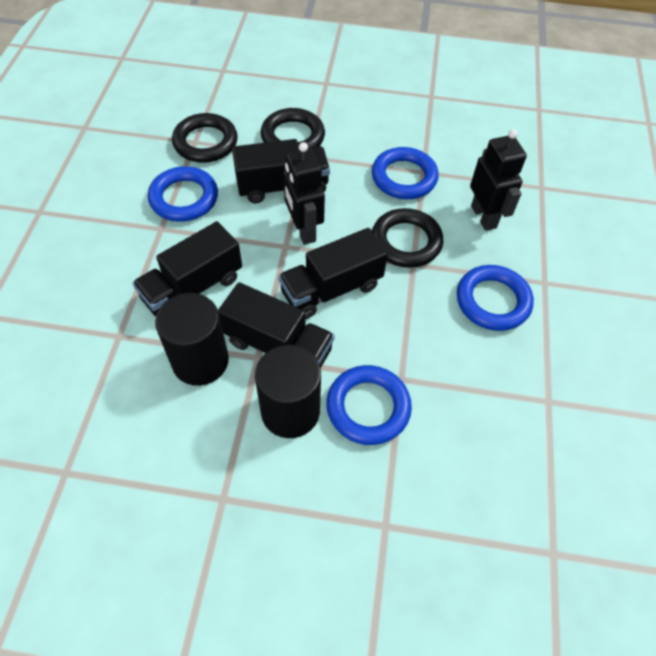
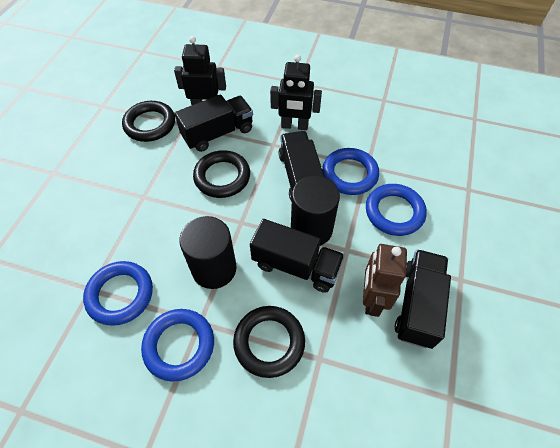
brown robot: 0 -> 1

